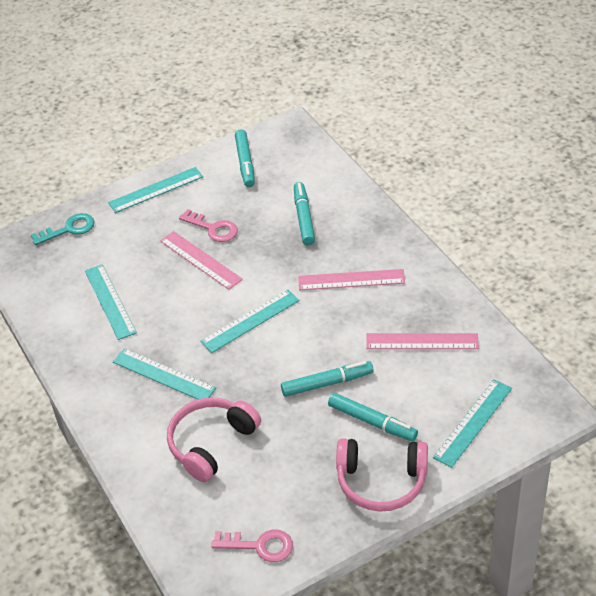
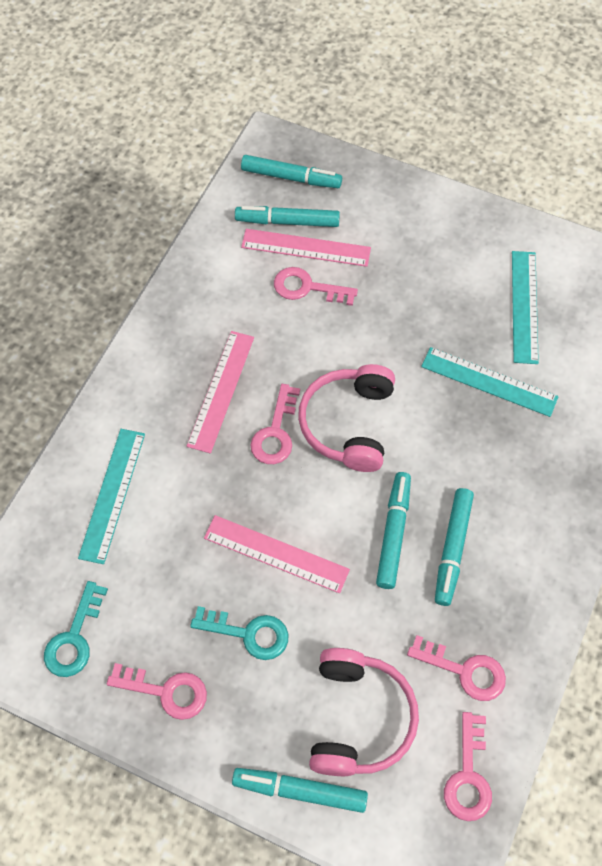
pink key: 2 -> 5
turquoise key: 1 -> 2
turquoise marker: 4 -> 5
turquoise ruler: 5 -> 3

